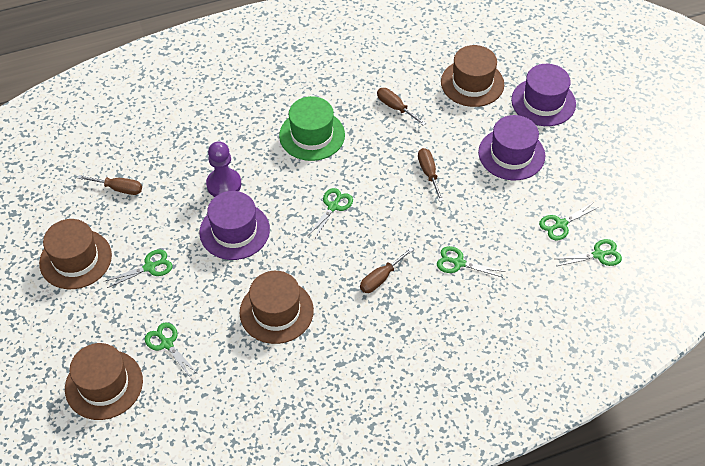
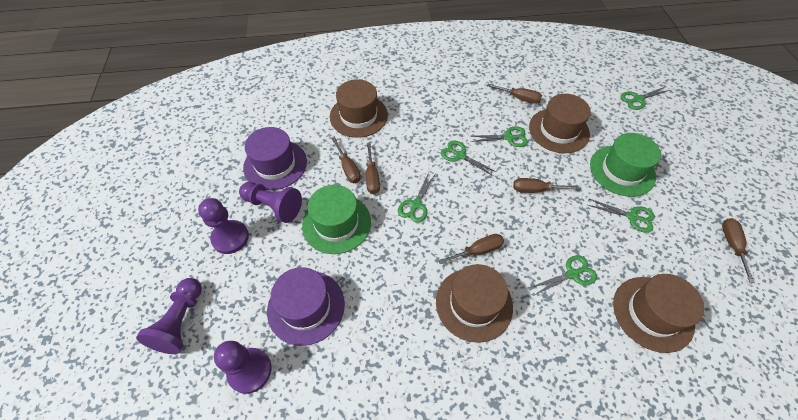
brown screwdriver: 4 -> 6
green hat: 1 -> 2
purple hat: 3 -> 2
purple pawn: 1 -> 4

